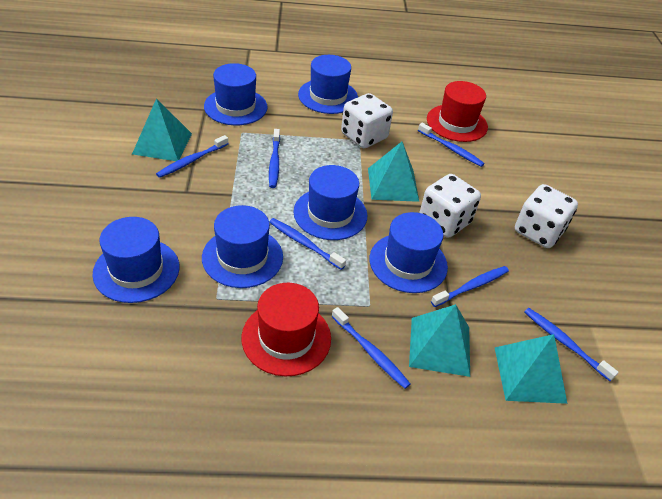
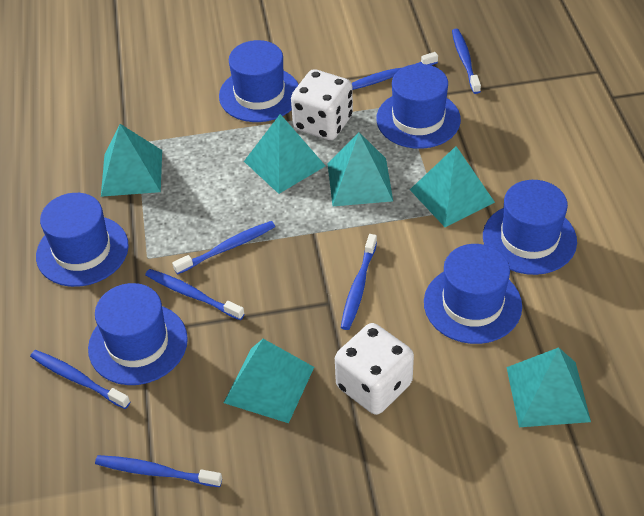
red hat: 2 -> 0
turquoise pyramid: 4 -> 6
white dice: 3 -> 2

